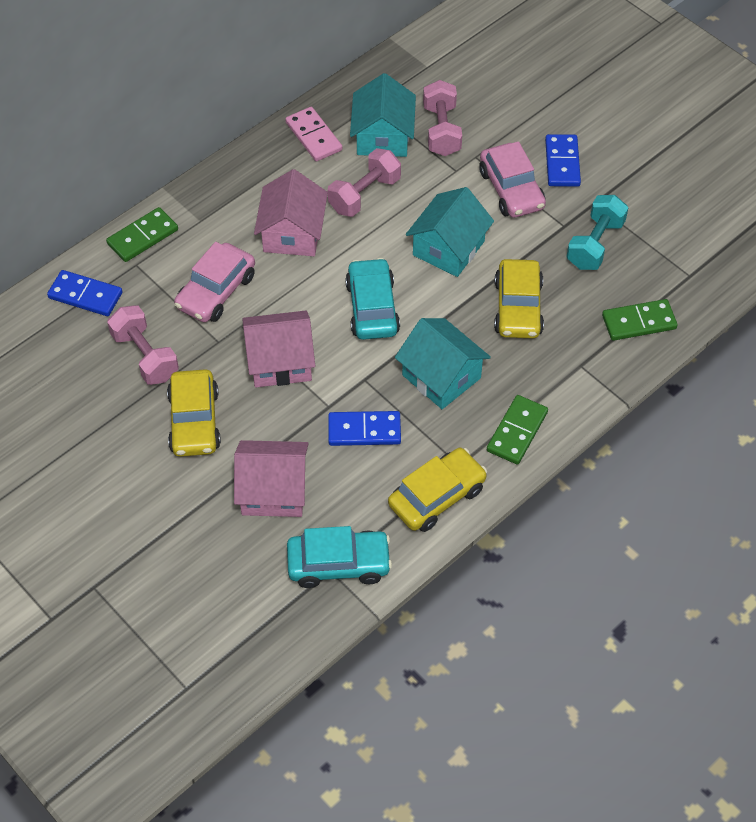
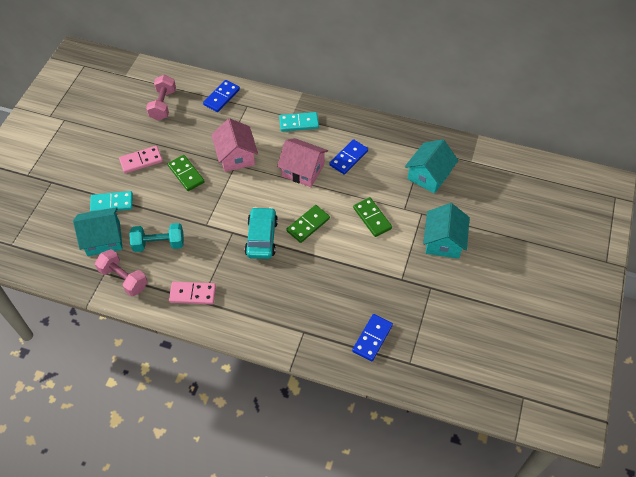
pink car: 2 -> 0
pink domino: 1 -> 2
pink dumbbell: 3 -> 2
pink house: 3 -> 2
turquoise car: 2 -> 1
turquoise domino: 0 -> 2
yellow car: 3 -> 0

